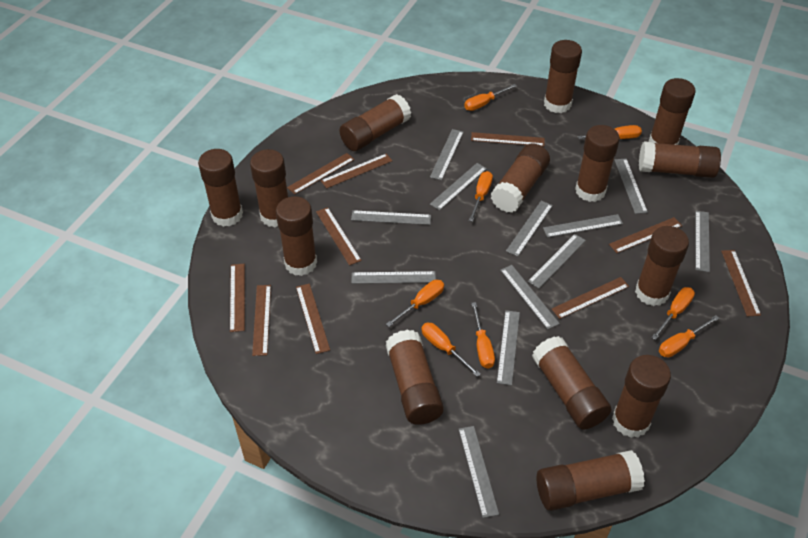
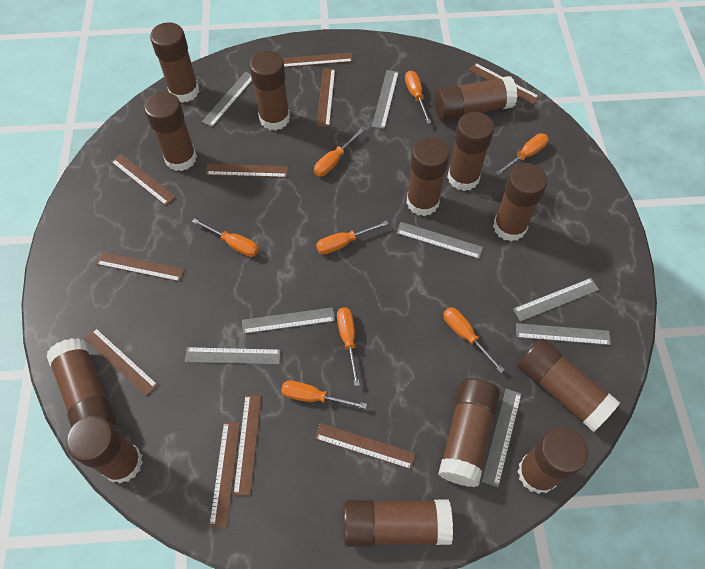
brown glue stick: 14 -> 13
grey ruler: 12 -> 8

